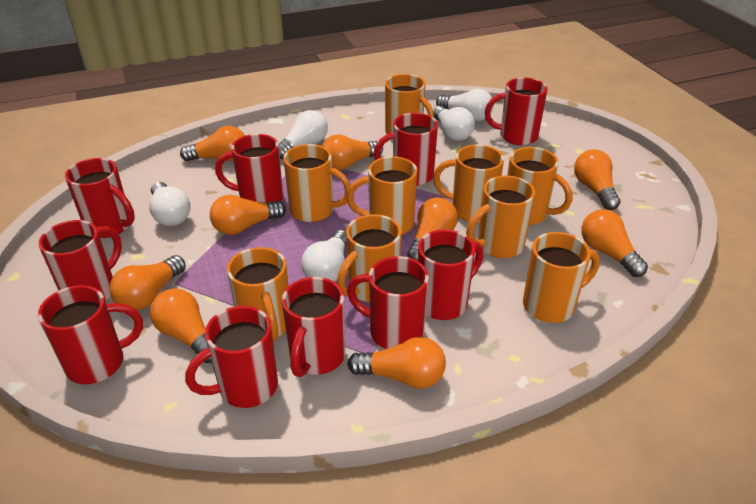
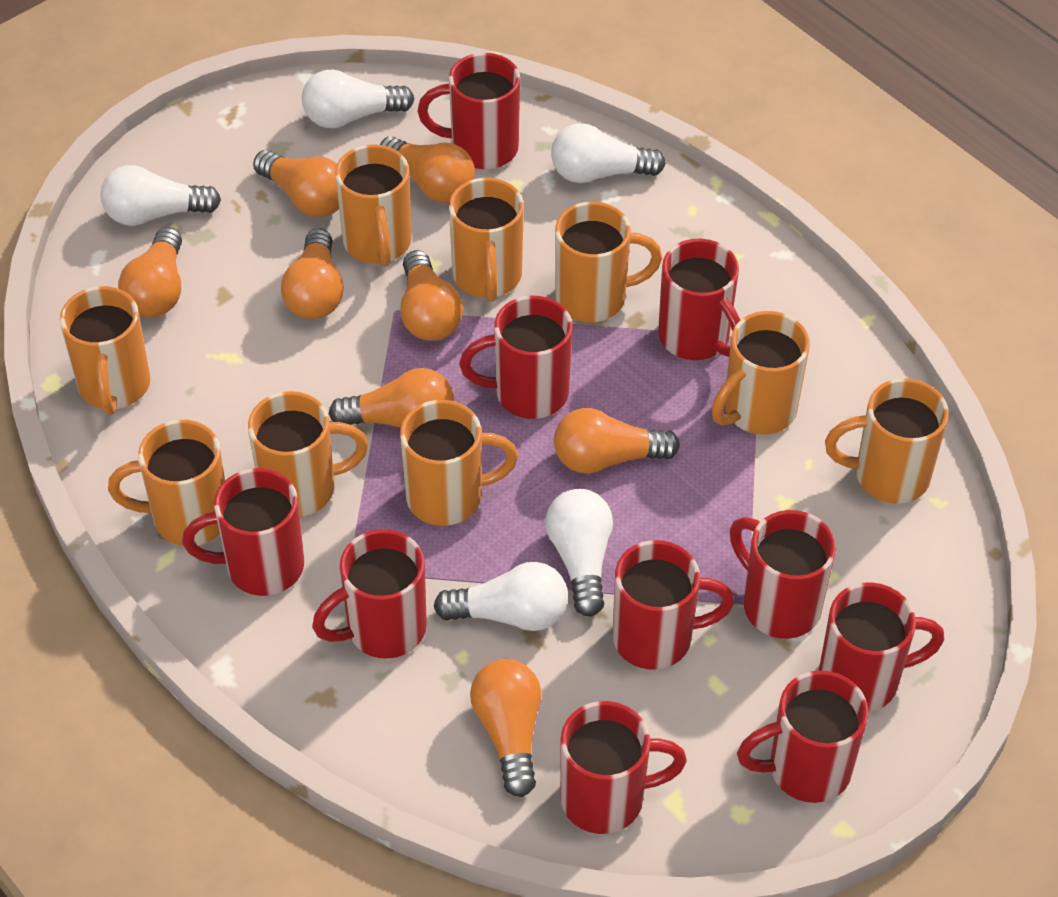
orange light bulb: 9 -> 8

